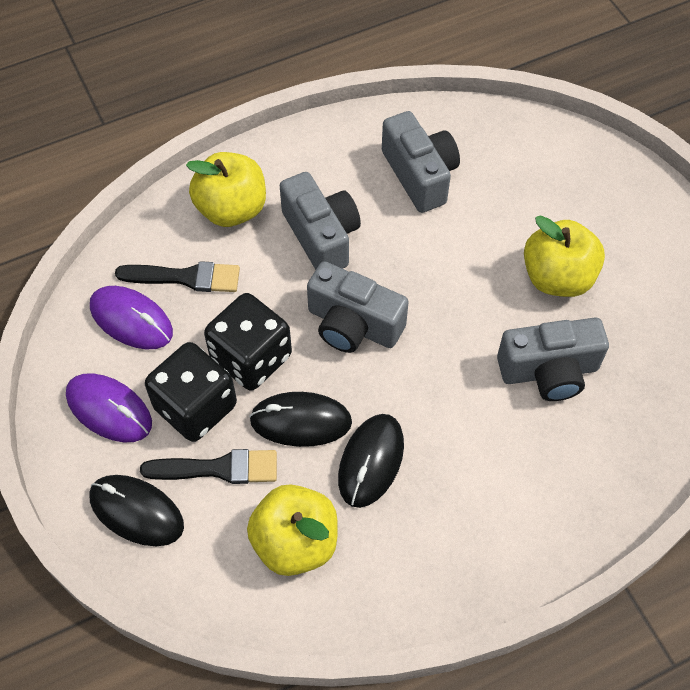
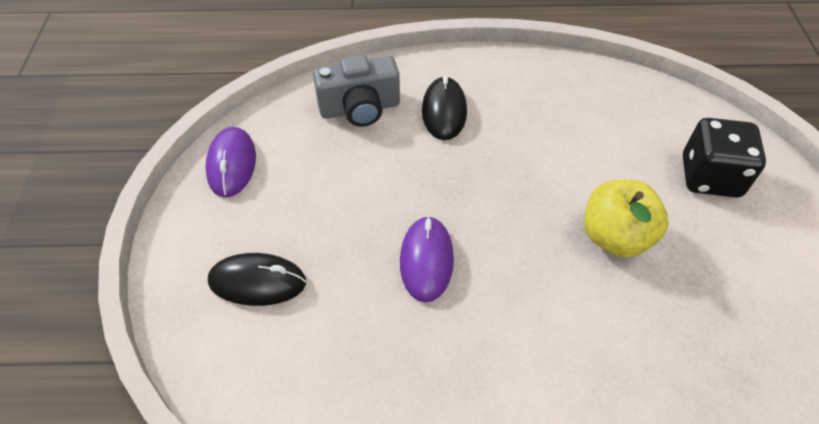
black brush: 2 -> 0
black dice: 2 -> 1
black mouse: 3 -> 2
grey camera: 4 -> 1
yellow apple: 3 -> 1

